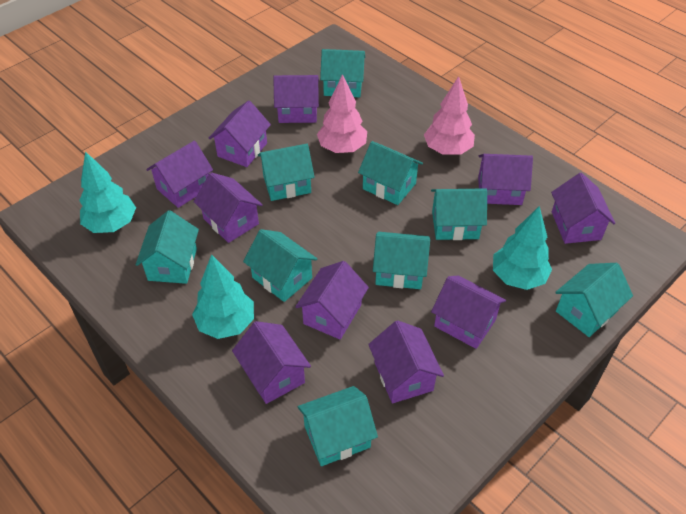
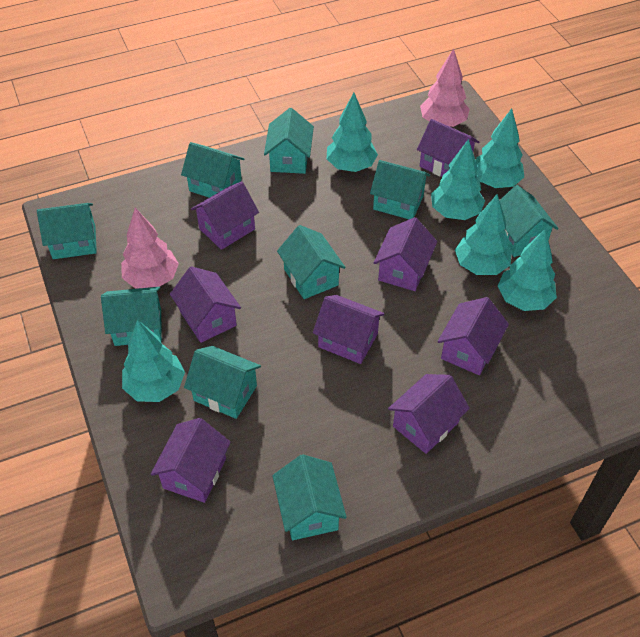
purple house: 10 -> 8
turquoise tree: 3 -> 6

